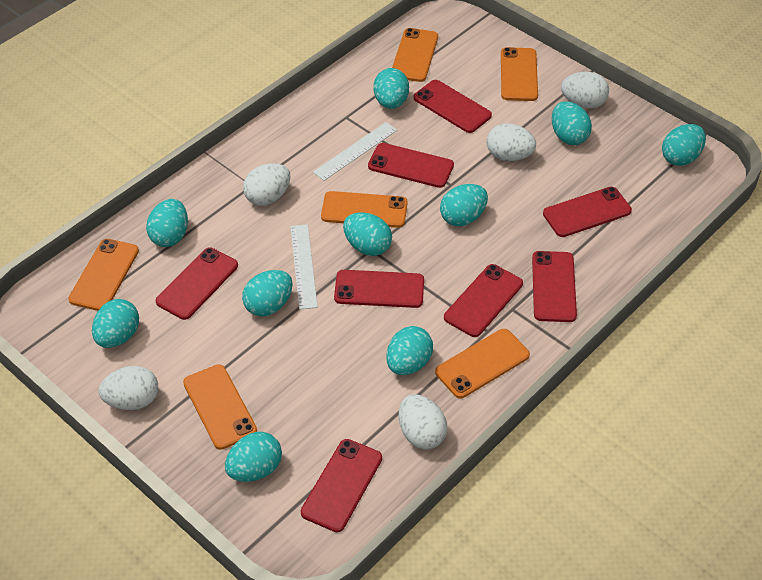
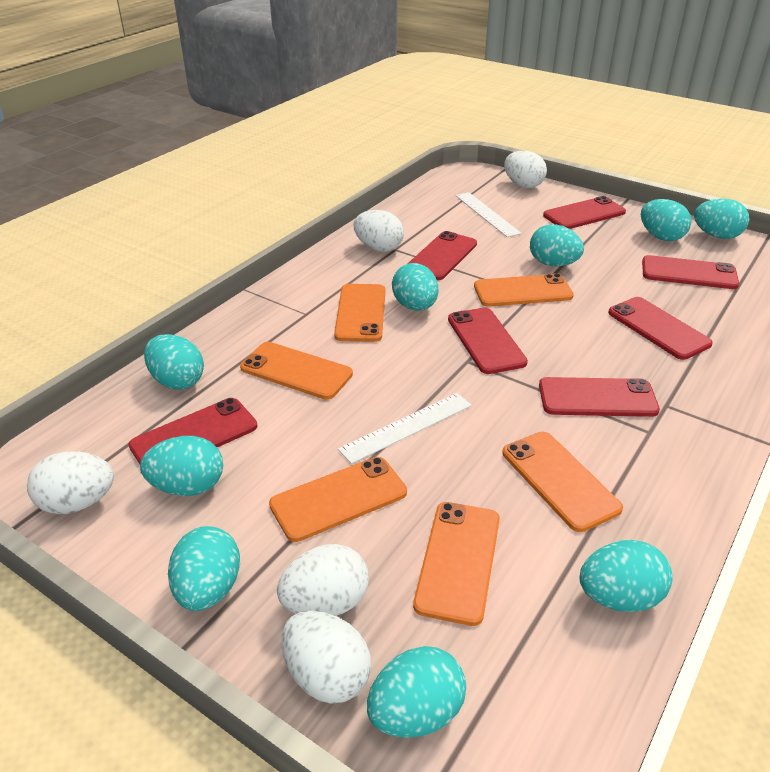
red phone: 8 -> 7
turquoise egg: 10 -> 9

